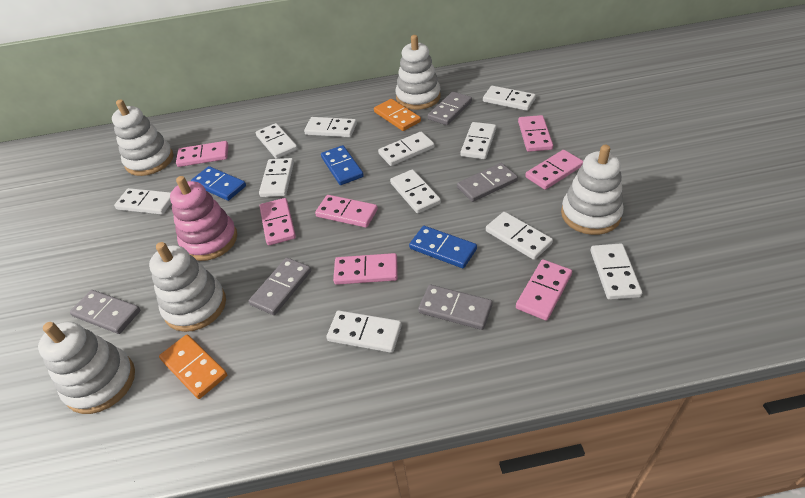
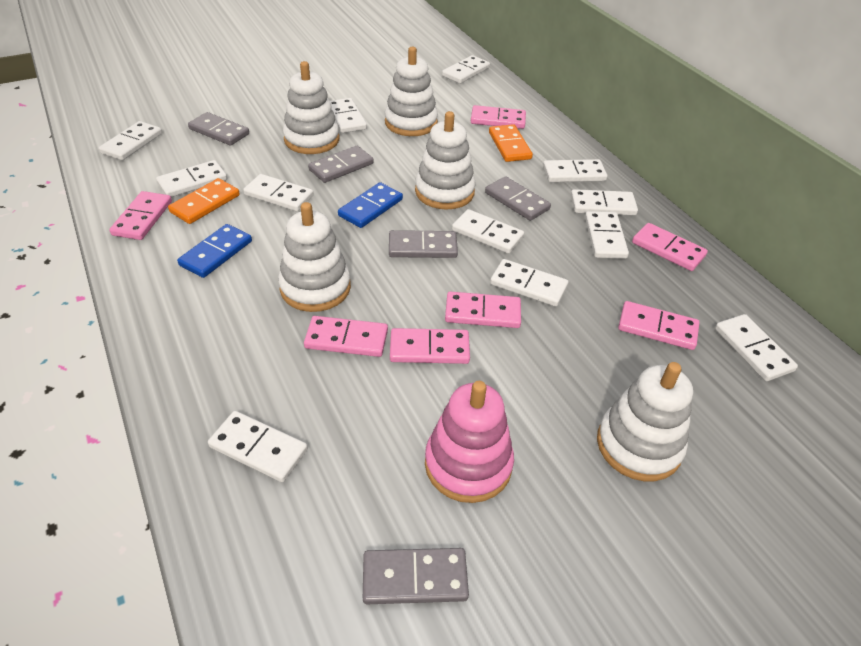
blue domino: 3 -> 2
white domino: 11 -> 12

